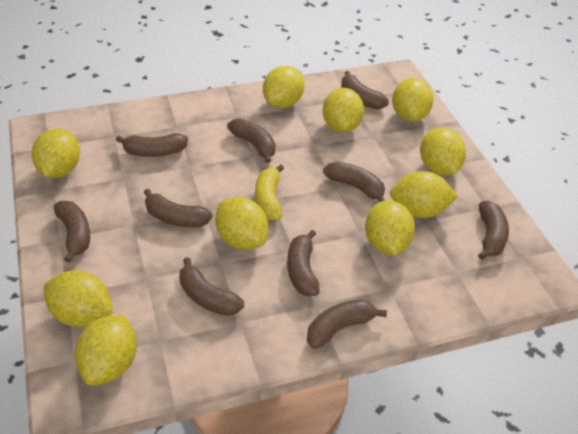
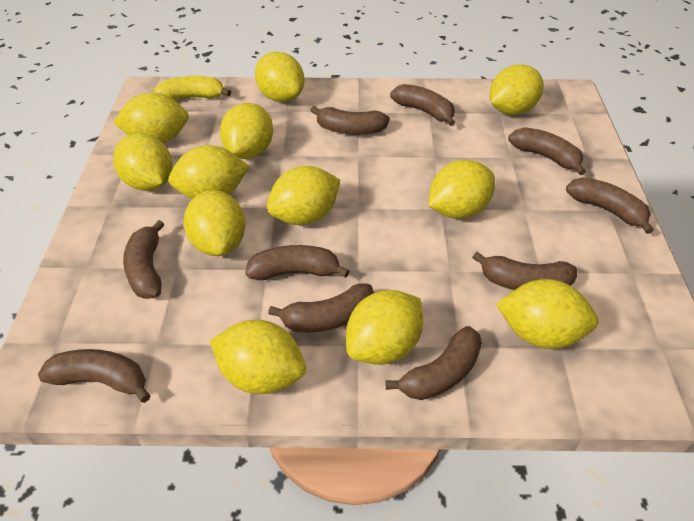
yellow lemon: 10 -> 12

